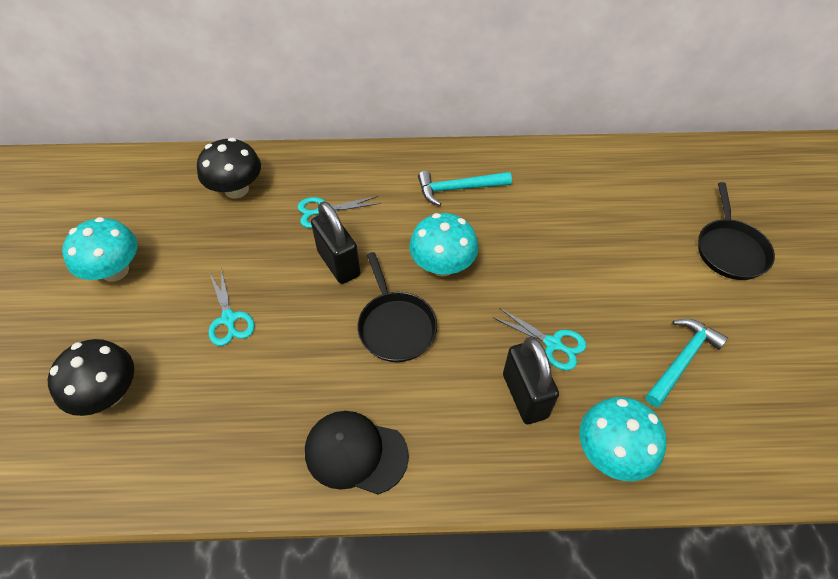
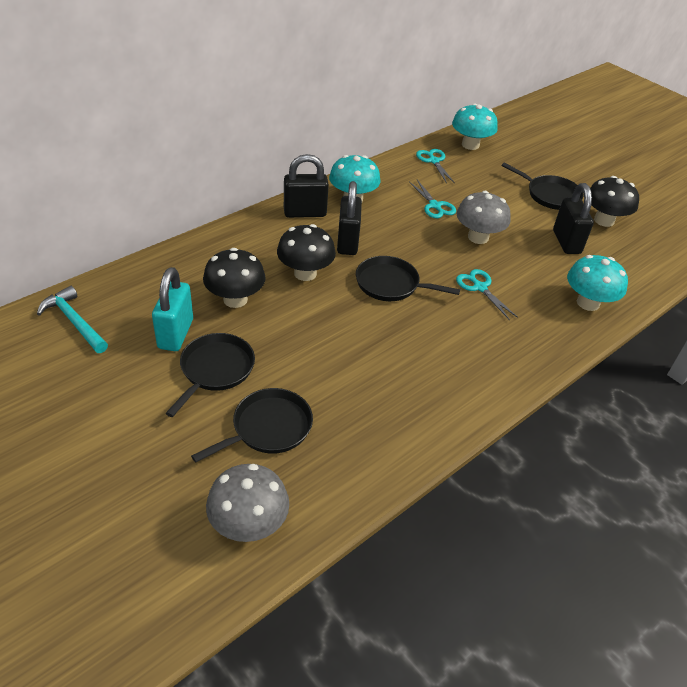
black cap: 1 -> 0
black mushroom: 2 -> 3
black padlock: 2 -> 3
black pan: 2 -> 4
grey mushroom: 0 -> 2
turquoise hammer: 2 -> 1
turquoise padlock: 0 -> 1

